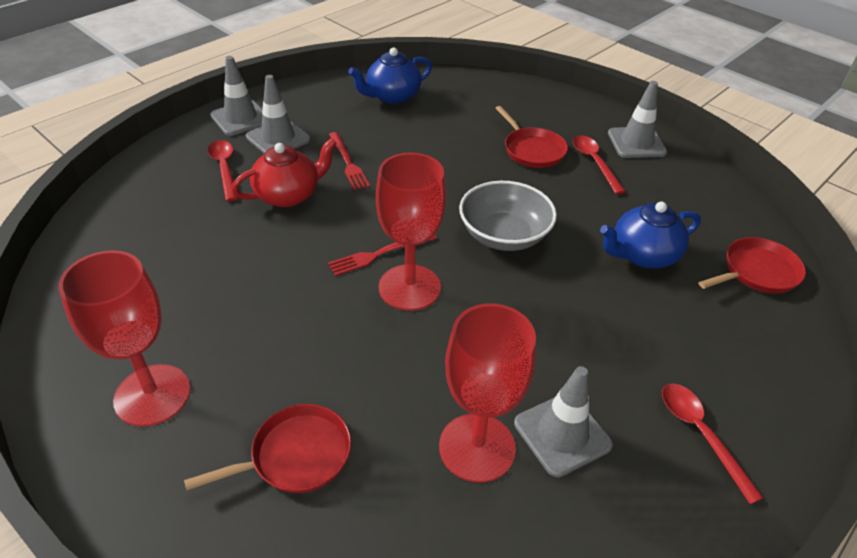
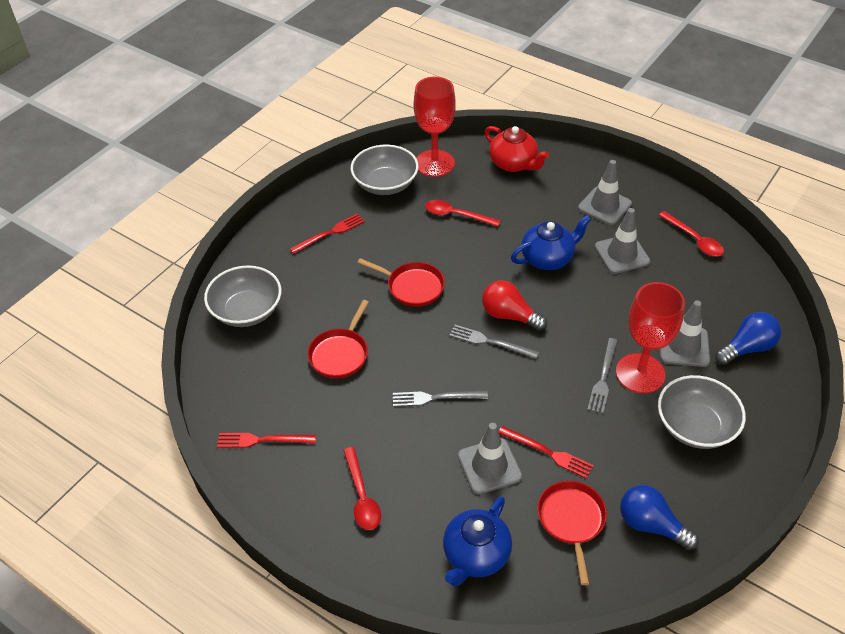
blue light bulb: 0 -> 2
grey bowl: 1 -> 3
grey fork: 0 -> 3
red fork: 2 -> 3
red goblet: 3 -> 2
red light bulb: 0 -> 1

